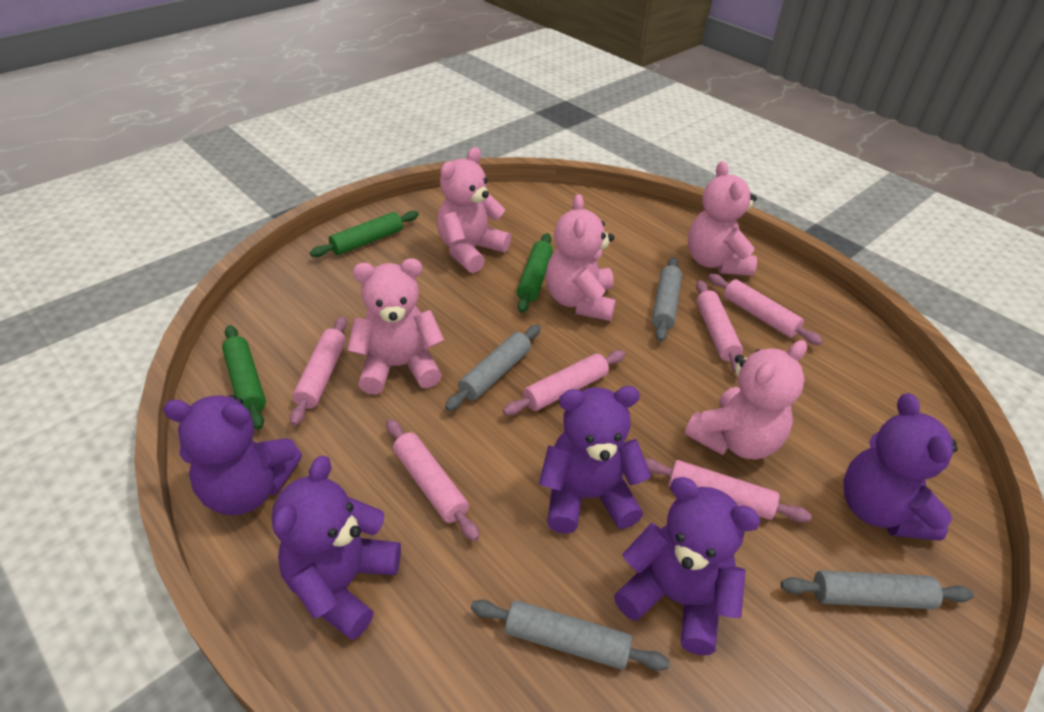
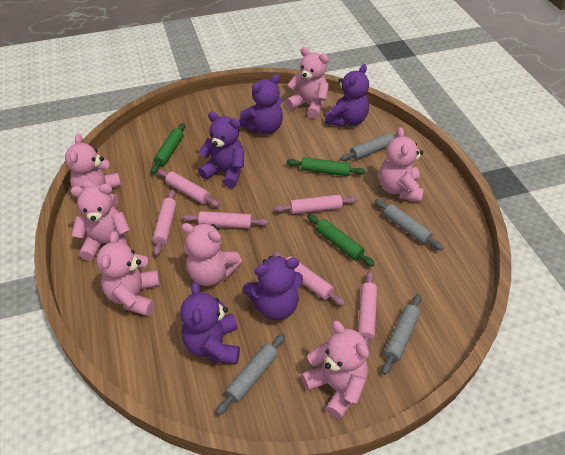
pink teddy bear: 5 -> 7

